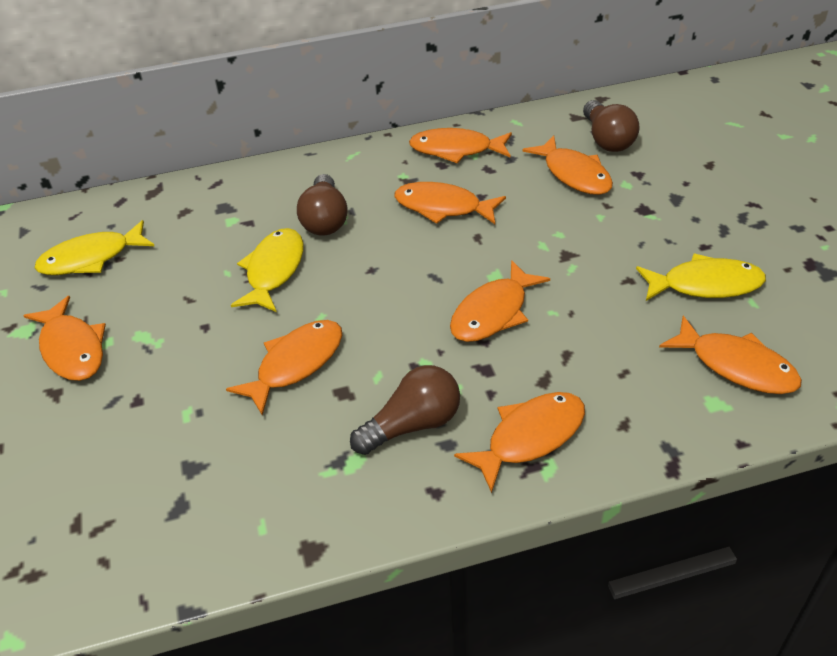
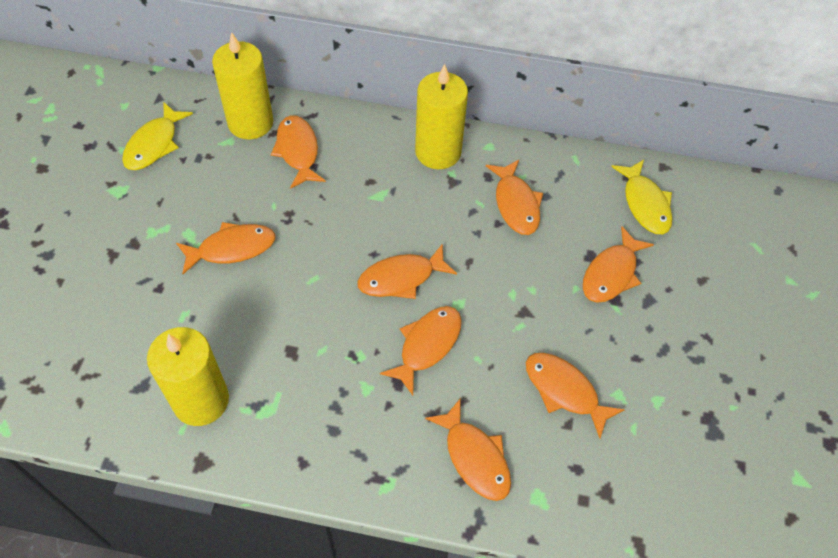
brown light bulb: 3 -> 0
yellow candle: 0 -> 3
yellow fish: 3 -> 2

